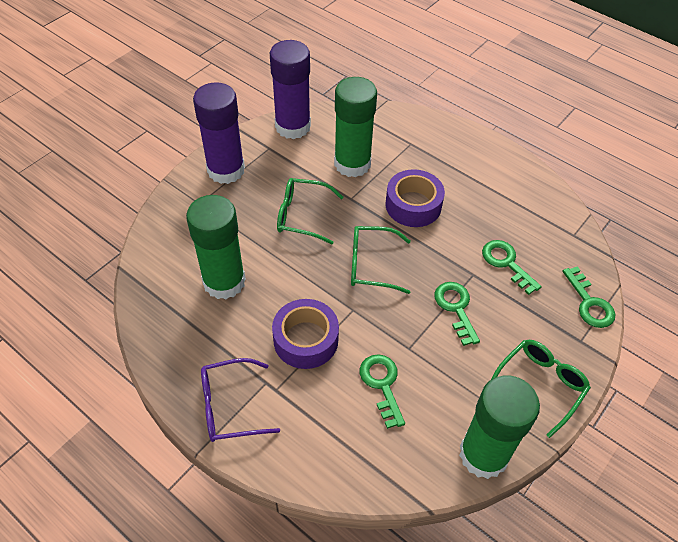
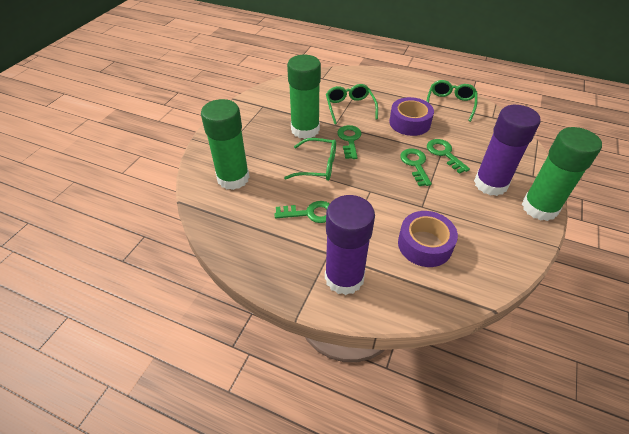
purple glasses: 1 -> 0

